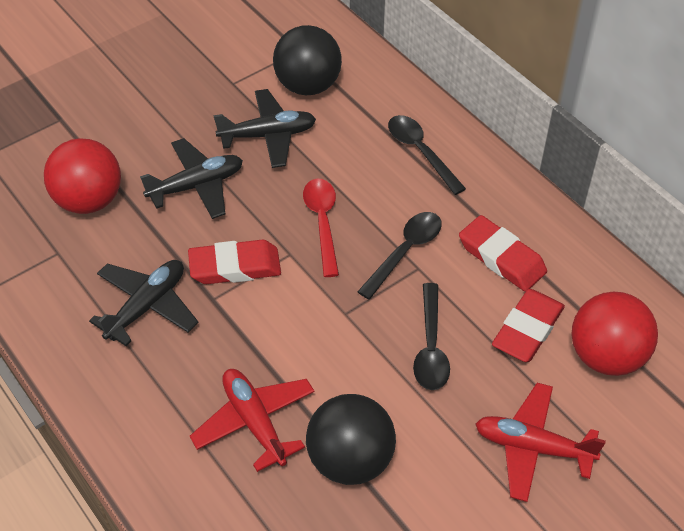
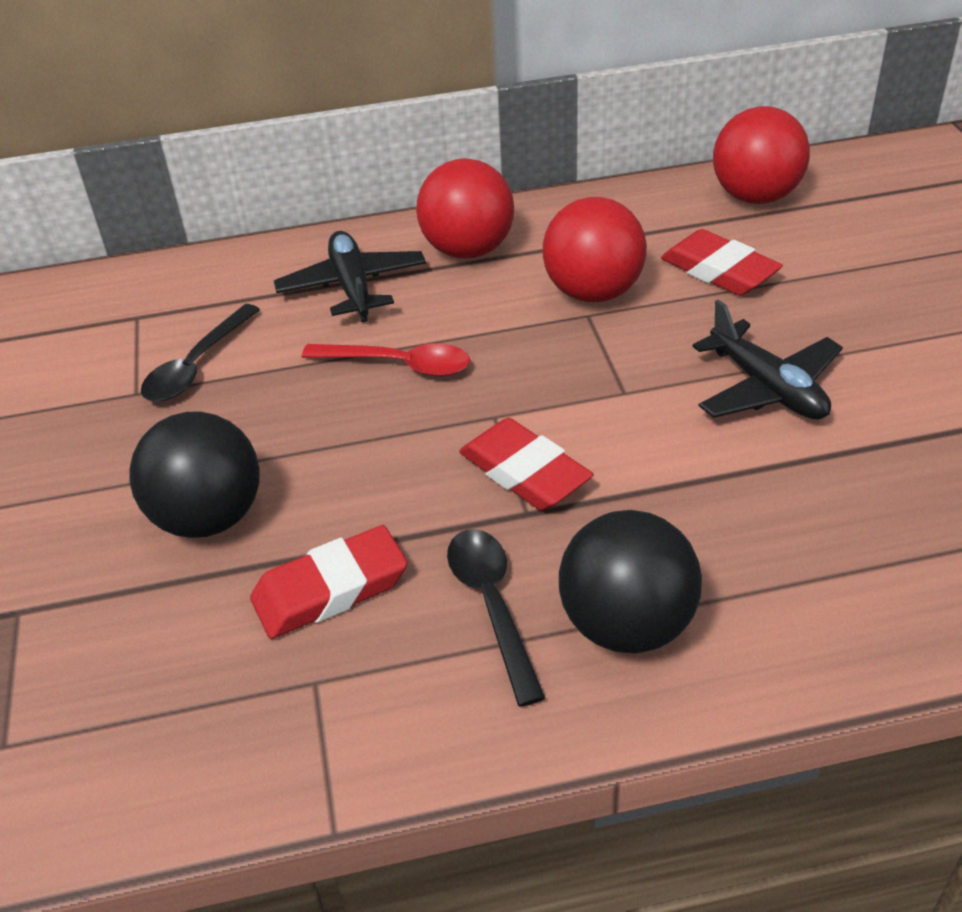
black plane: 3 -> 2
black spoon: 3 -> 2
red ball: 2 -> 3
red plane: 2 -> 0

